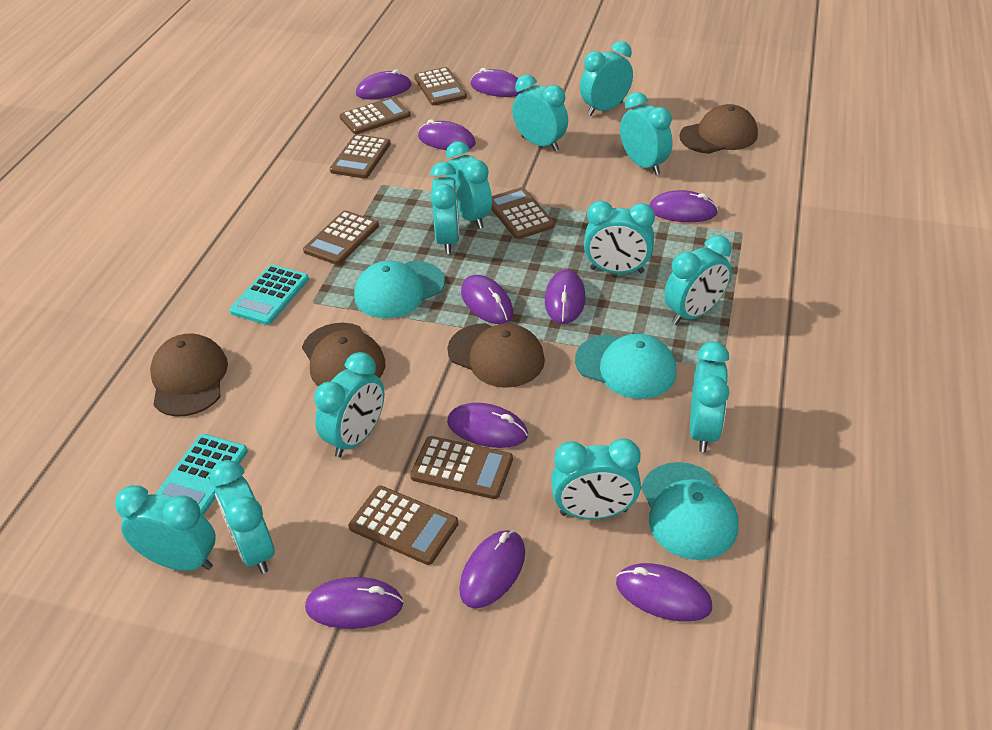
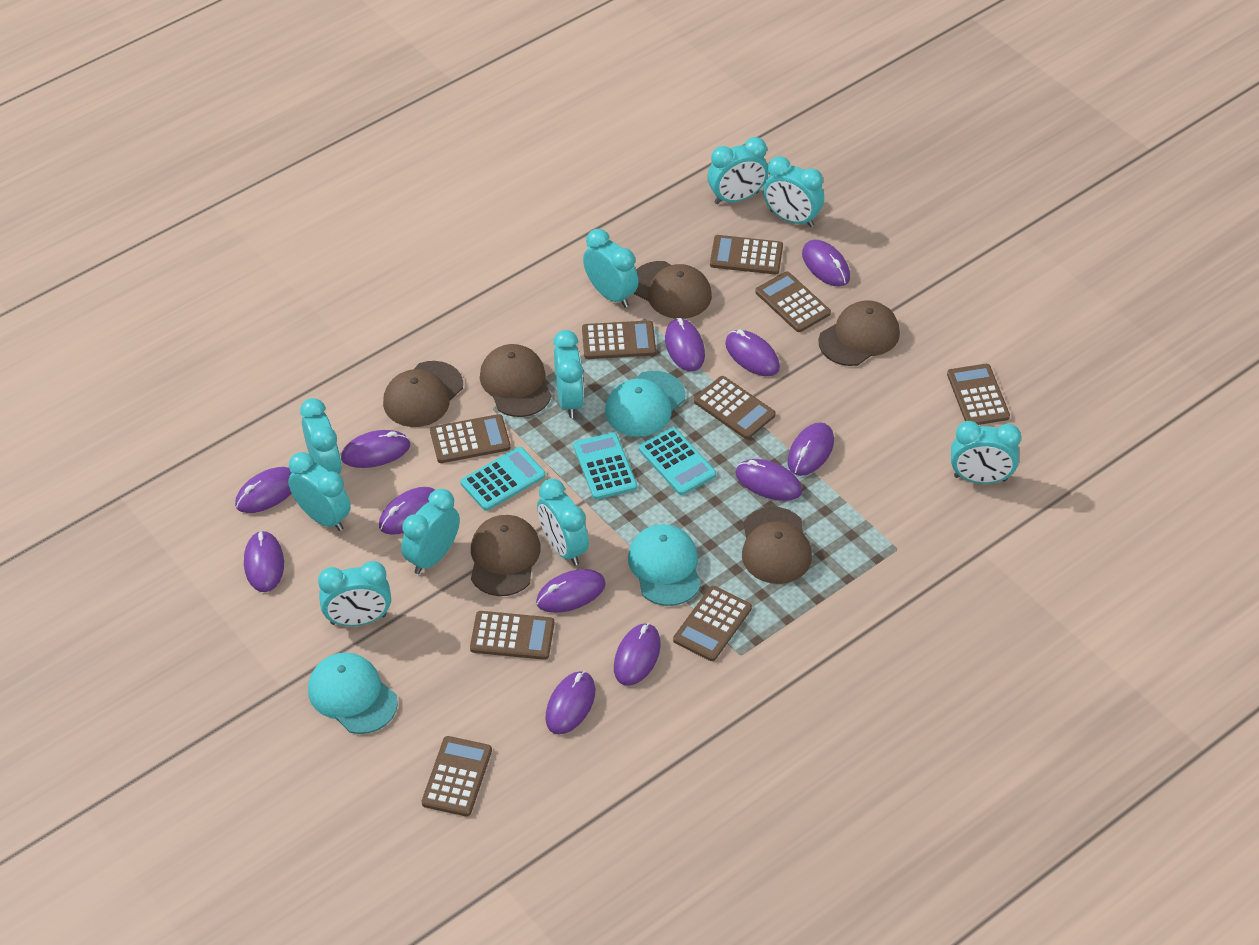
brown calculator: 7 -> 9
brown cap: 4 -> 6
purple mouse: 10 -> 12
turquoise calculator: 2 -> 3
turquoise clock: 12 -> 10

